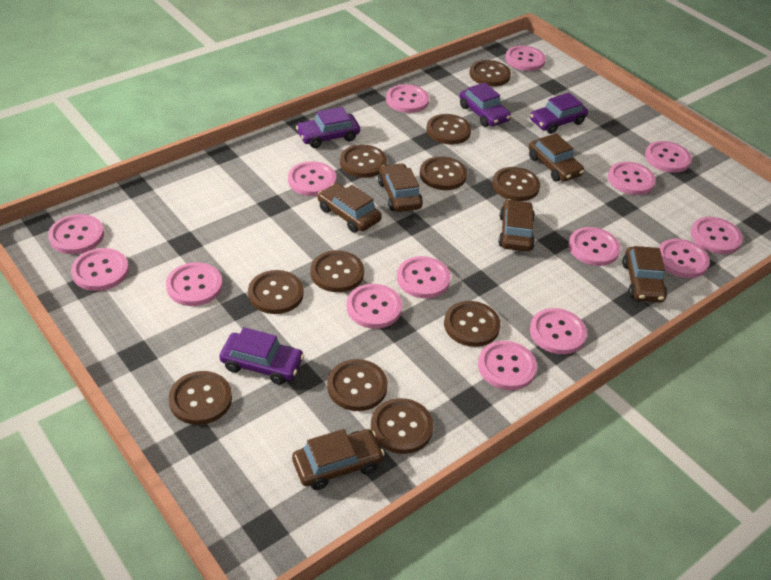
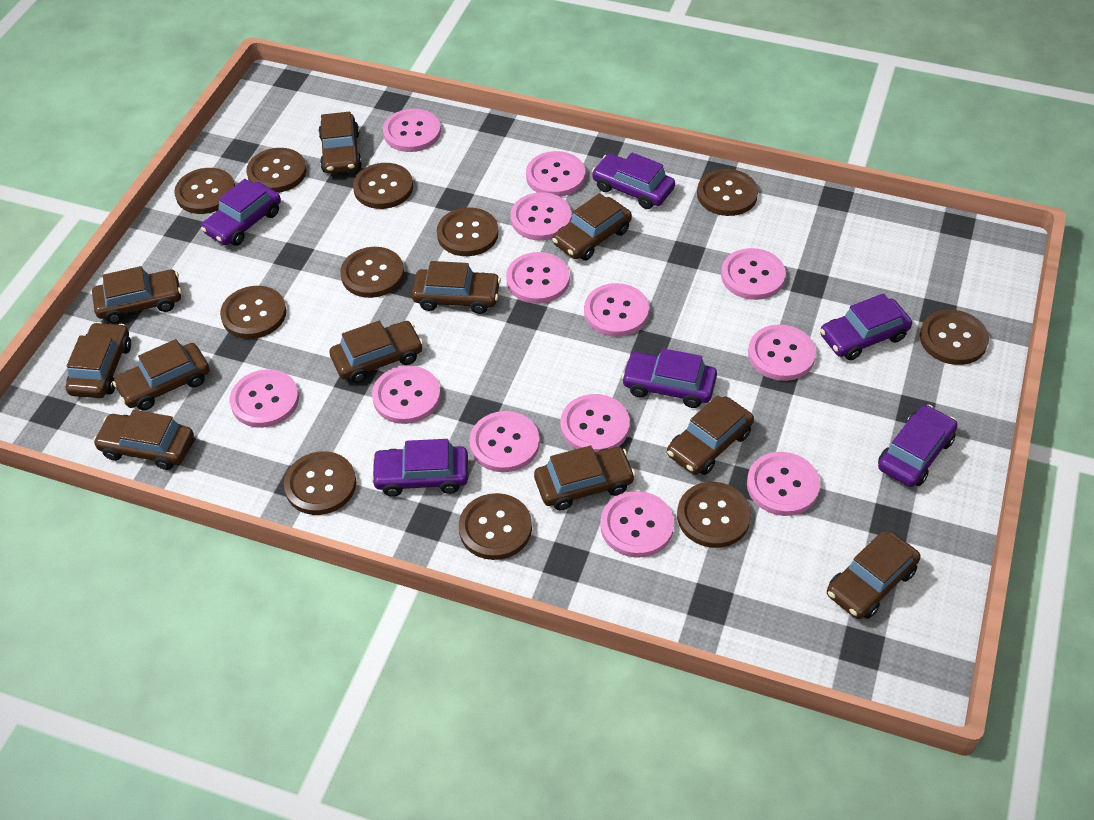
brown car: 6 -> 11
pink button: 15 -> 13
purple car: 4 -> 6

